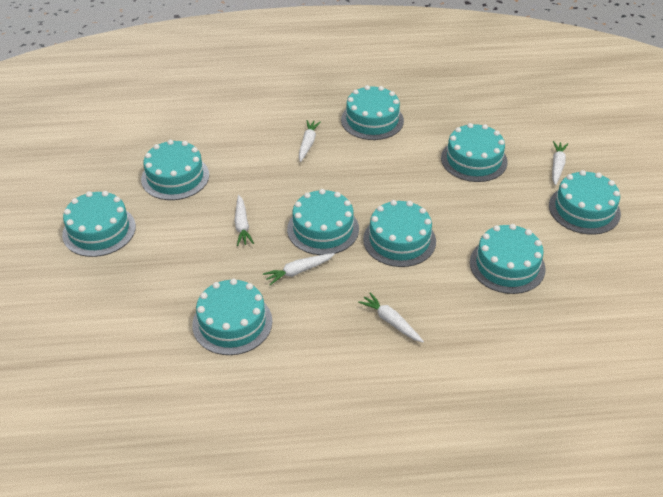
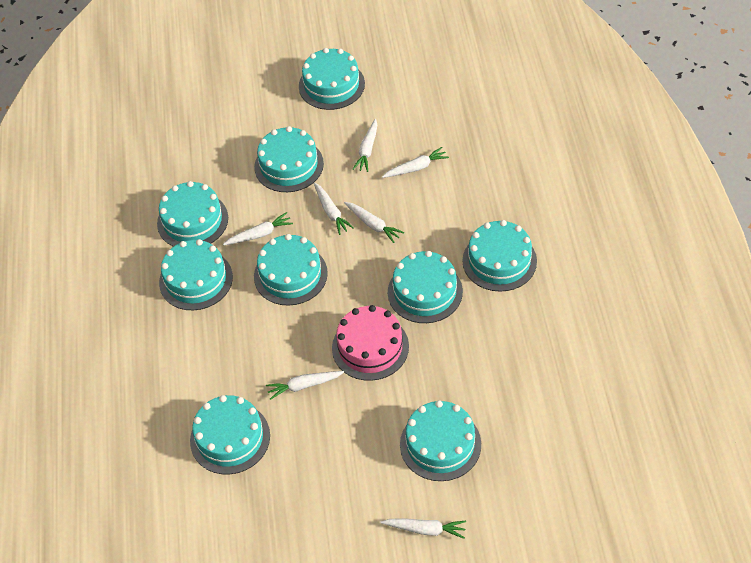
pink cake: 0 -> 1
white carrot: 5 -> 7

